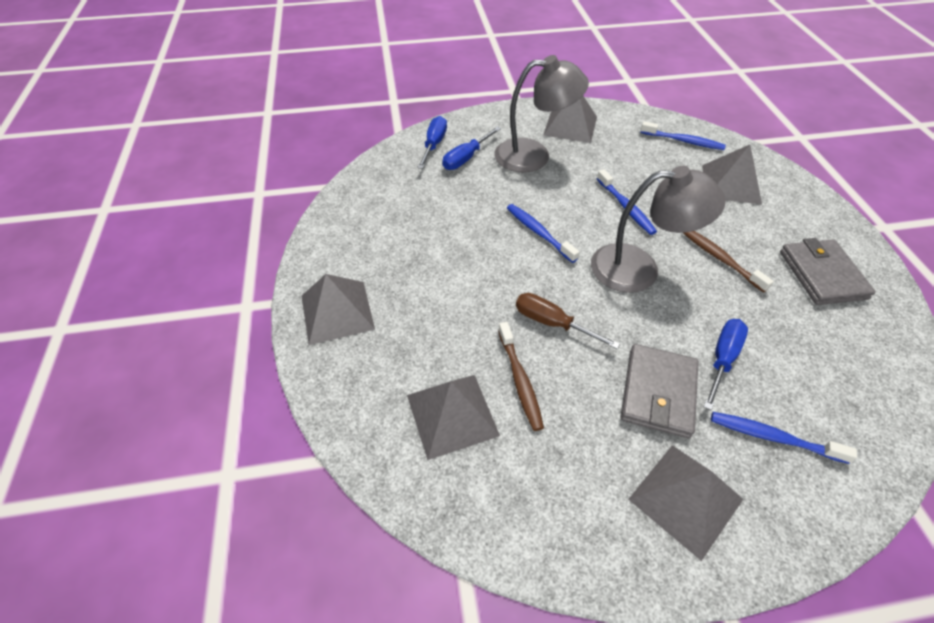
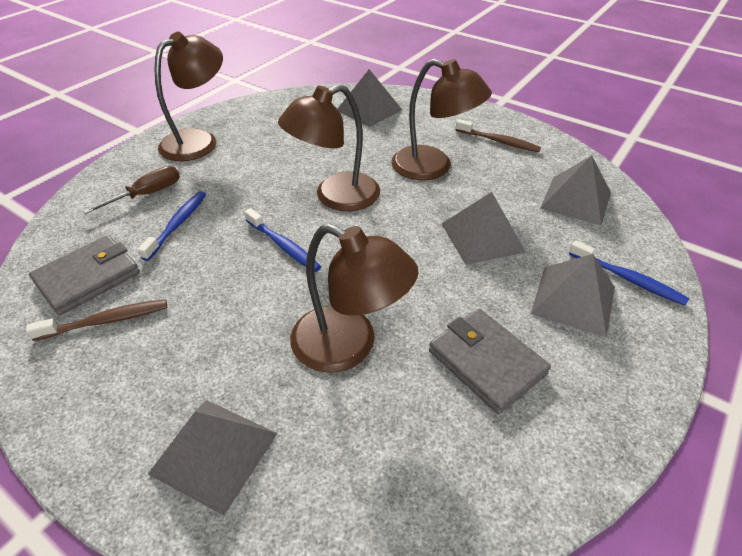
blue screwdriver: 3 -> 0
blue toothbrush: 4 -> 3
brown lamp: 0 -> 4
grey lamp: 2 -> 0

